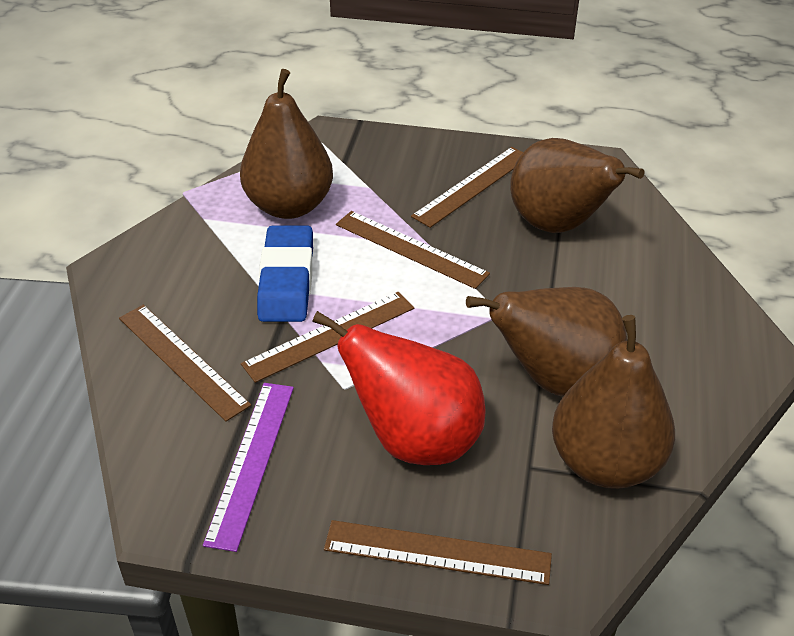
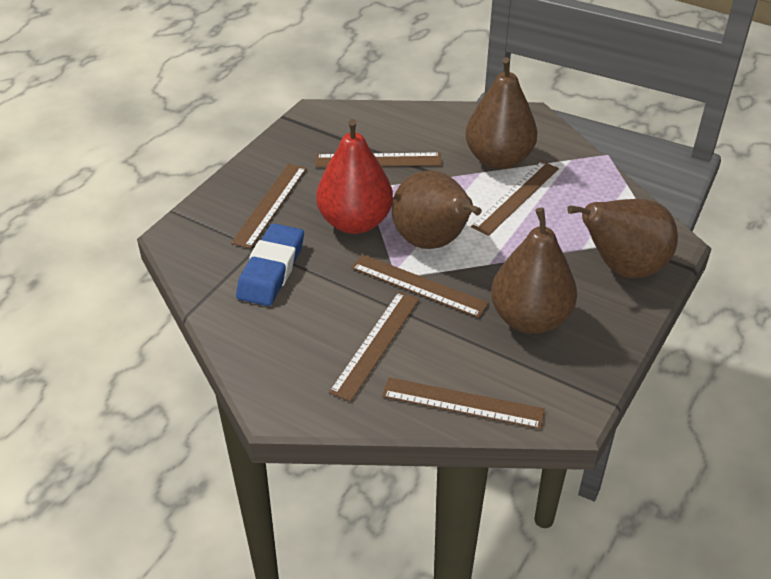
brown ruler: 5 -> 6
purple ruler: 1 -> 0

